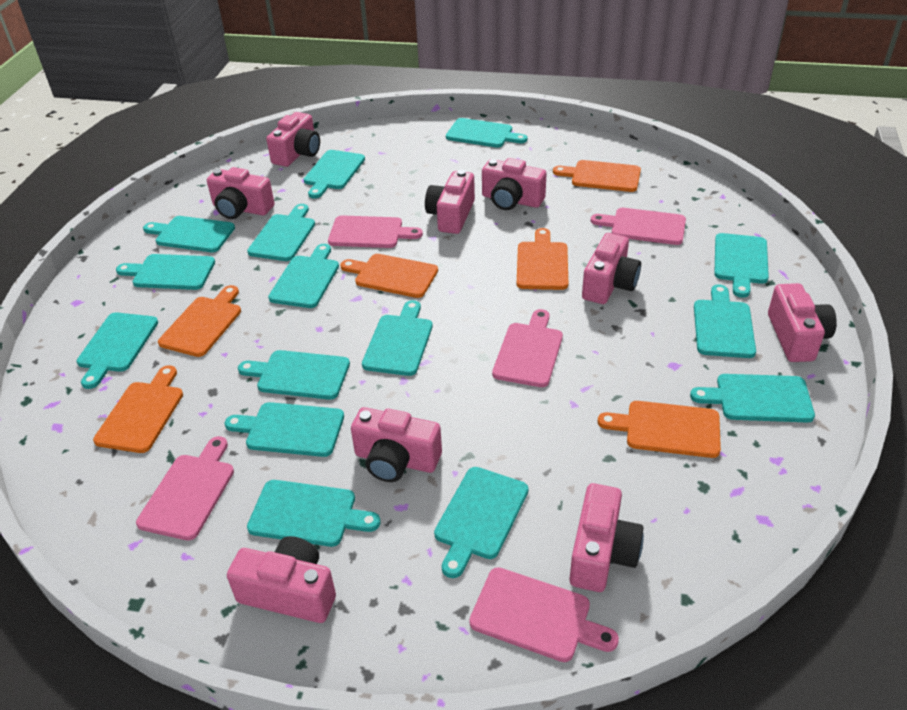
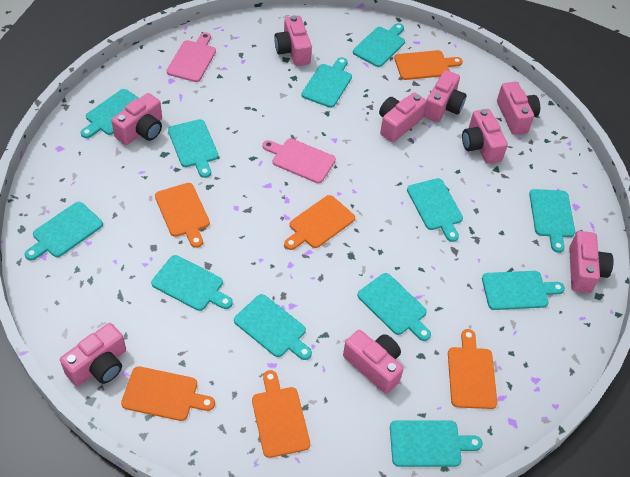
pink cutting board: 5 -> 2
turquoise cutting board: 15 -> 12

